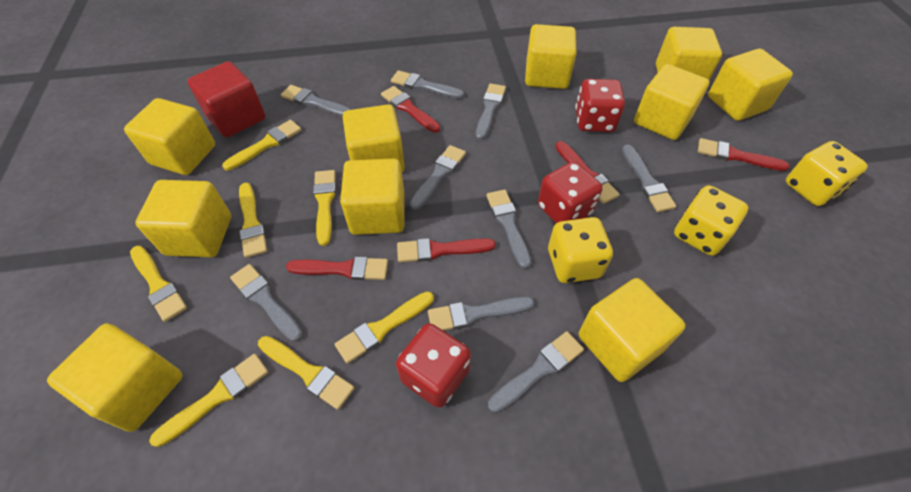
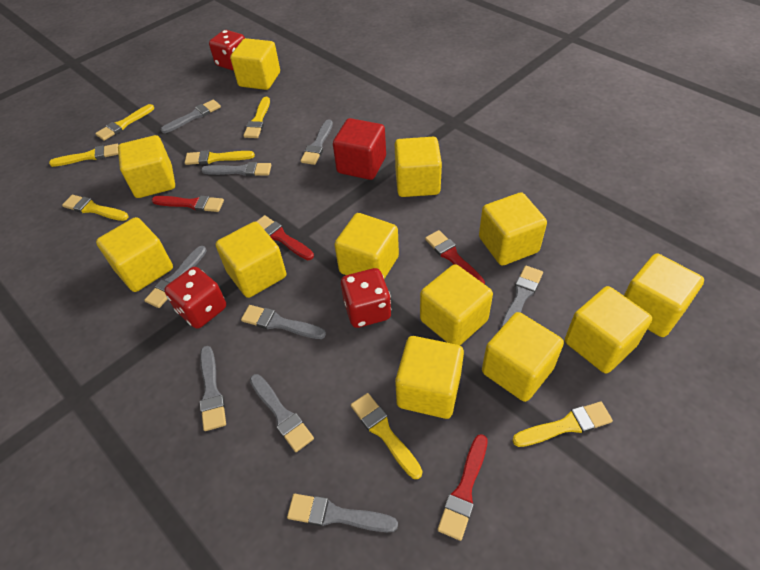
red brush: 5 -> 4
yellow cube: 10 -> 12
yellow dice: 3 -> 0

